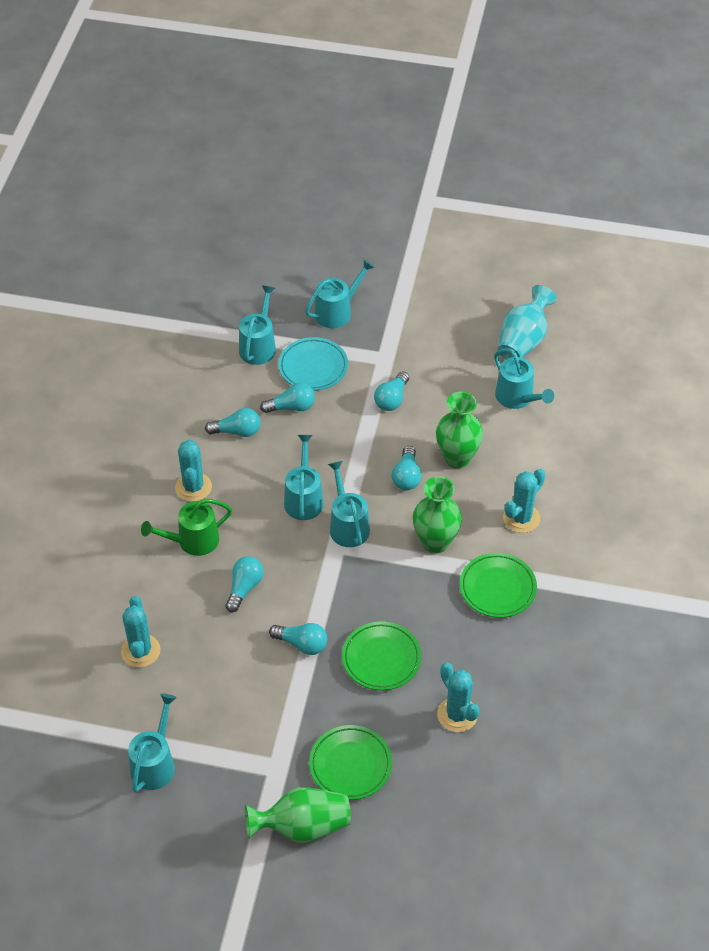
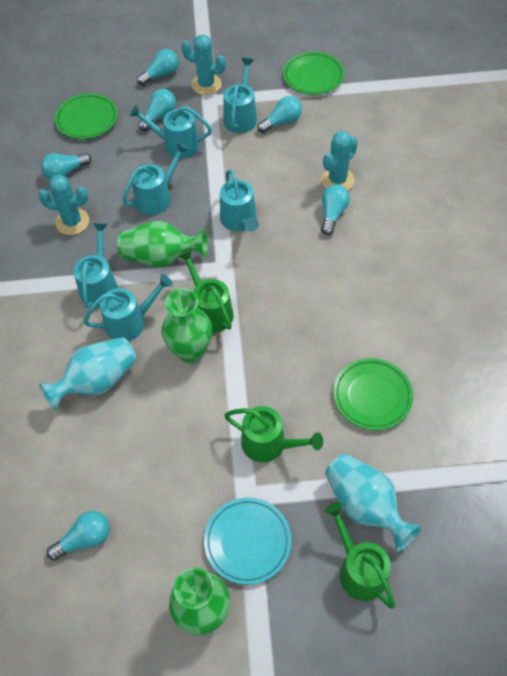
green watering can: 1 -> 3
turquoise cactus: 4 -> 3
turquoise vase: 1 -> 2

